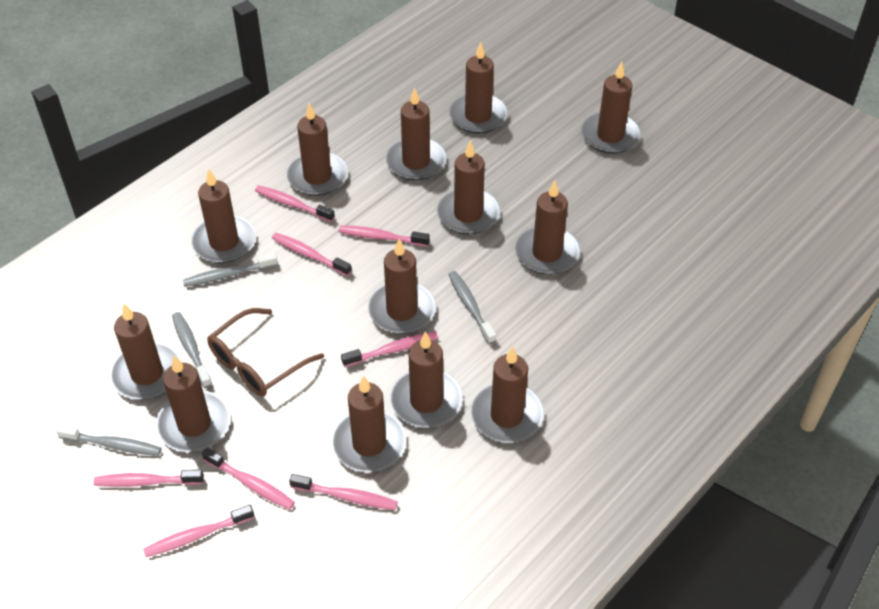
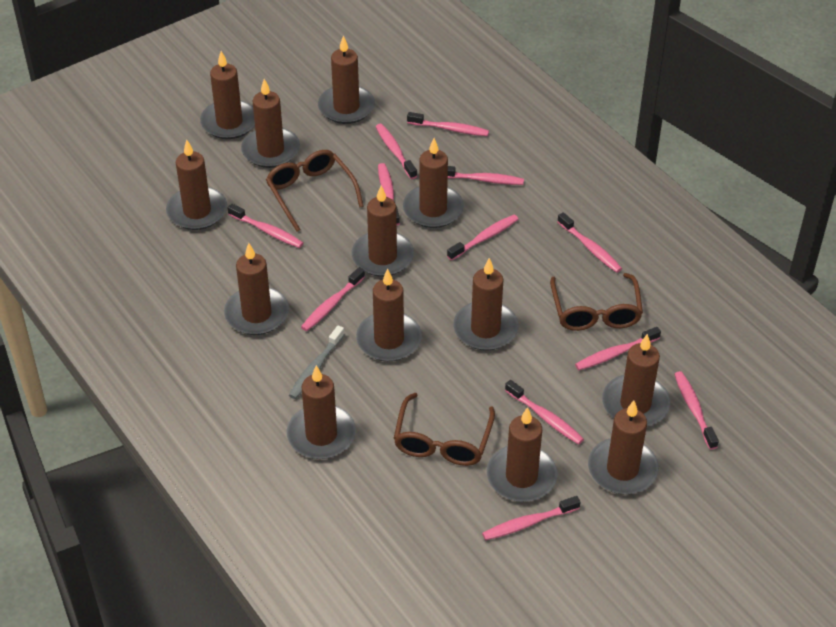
brown glasses: 1 -> 3
grey toothbrush: 4 -> 1
pink toothbrush: 8 -> 12

